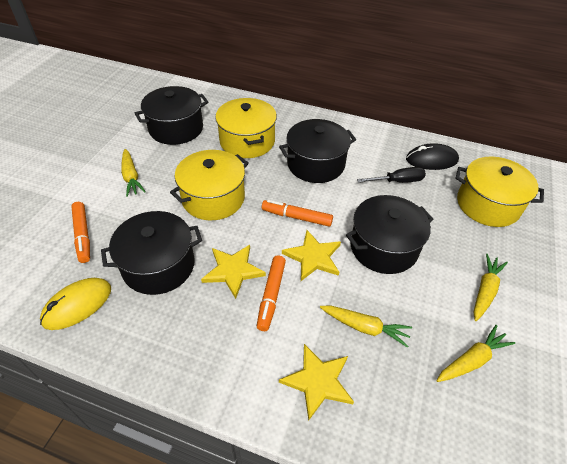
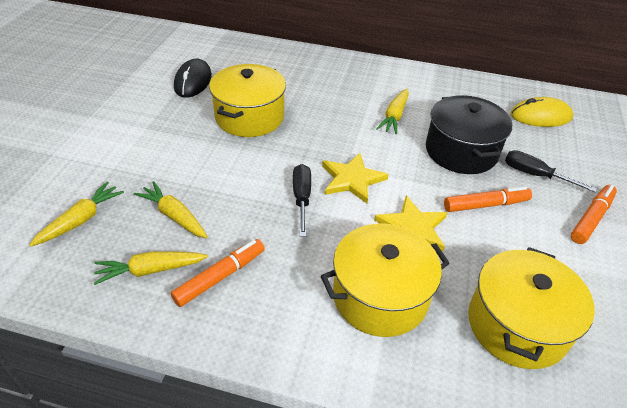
black pot: 4 -> 1
black screwdriver: 1 -> 2
yellow star: 3 -> 2

